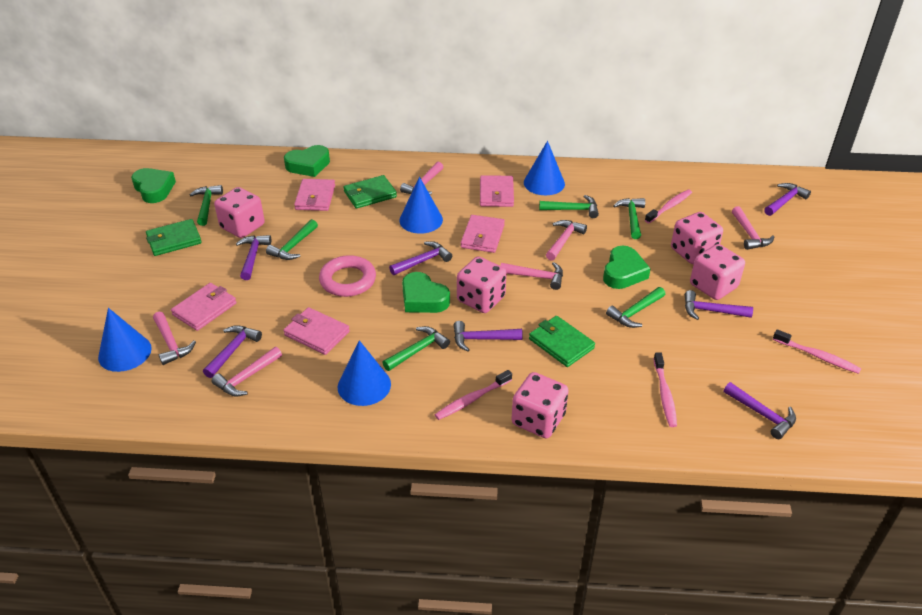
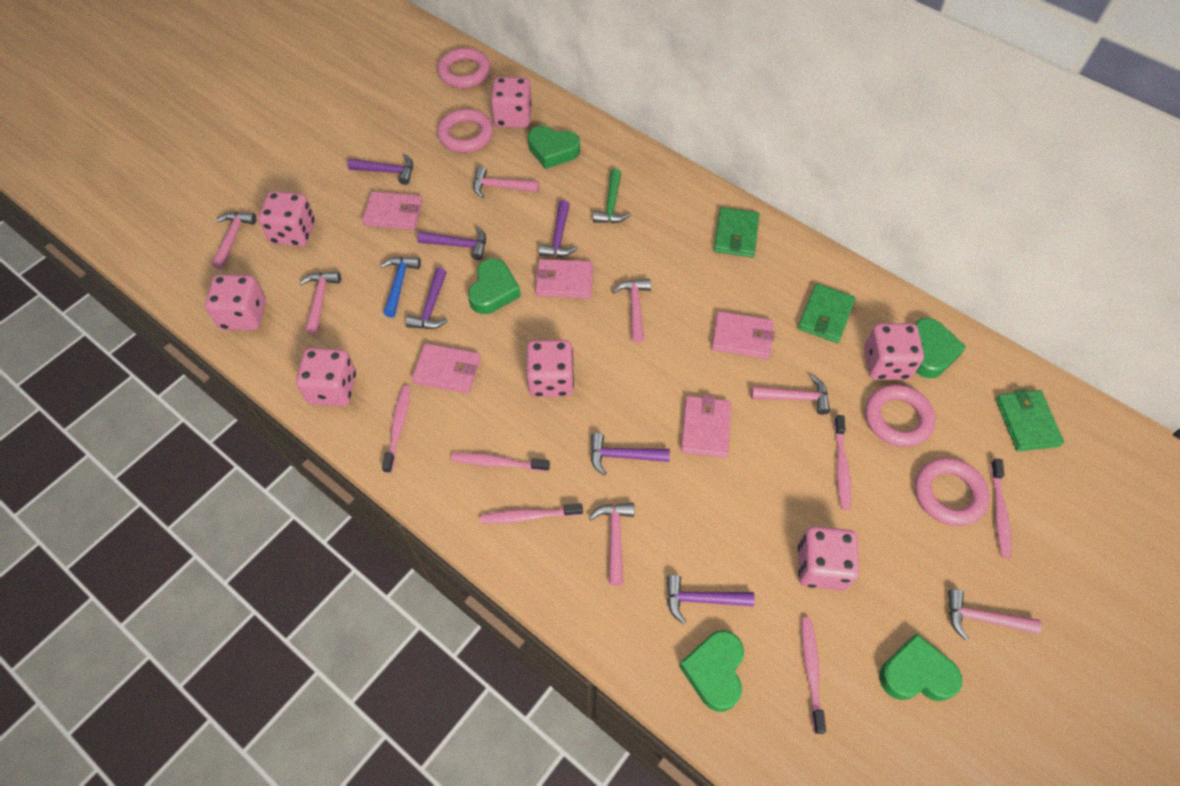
blue cone: 4 -> 0
blue hammer: 0 -> 1
green hammer: 6 -> 1
green heart: 4 -> 5
pink dice: 5 -> 7
pink hammer: 6 -> 7
pink ring: 1 -> 4
pink toothbrush: 4 -> 6
purple hammer: 7 -> 6

